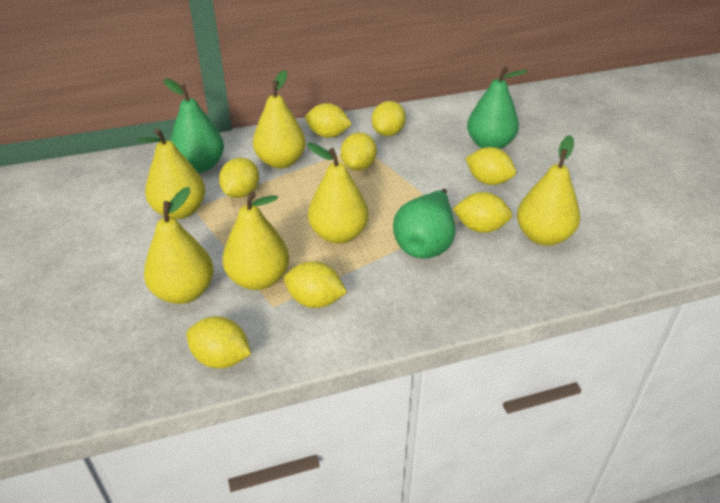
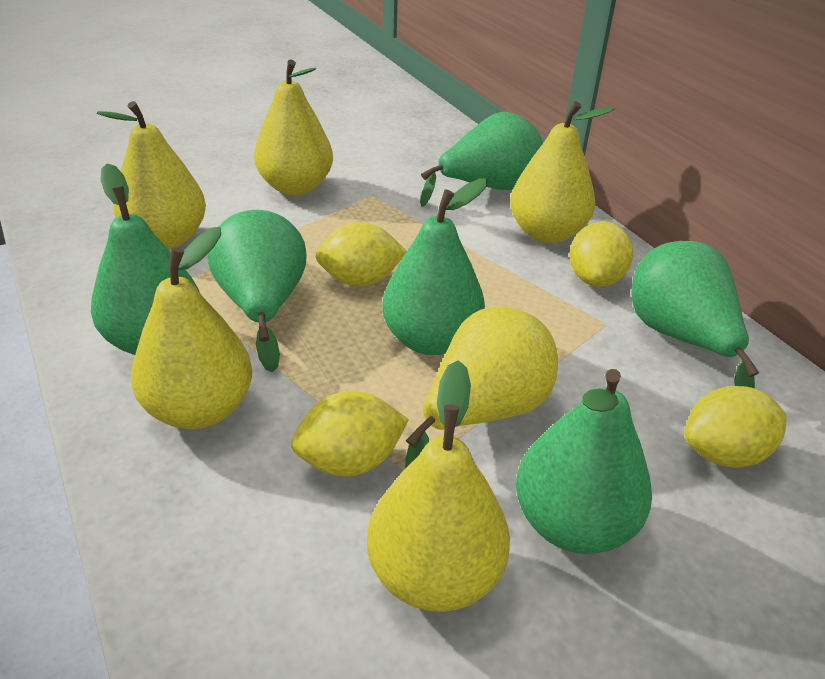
green pear: 3 -> 6
yellow lemon: 8 -> 4

